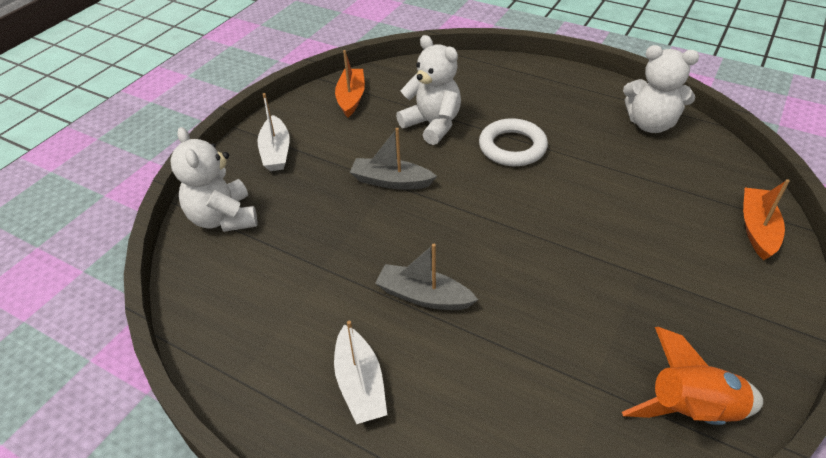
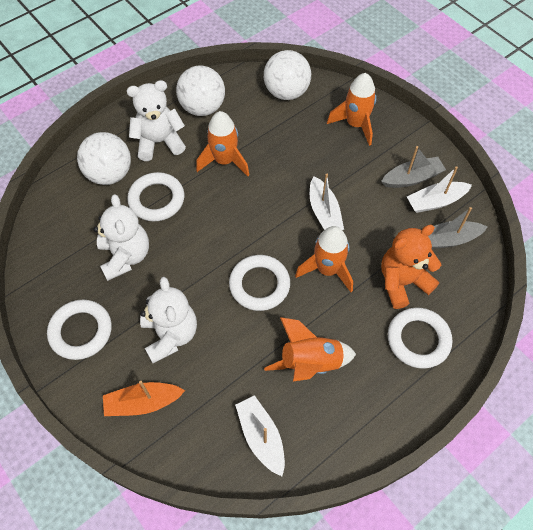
orange boat: 2 -> 1
orange rocket: 1 -> 4
orange teddy bear: 0 -> 1
white ball: 0 -> 3
white boat: 2 -> 3
white ring: 1 -> 4

